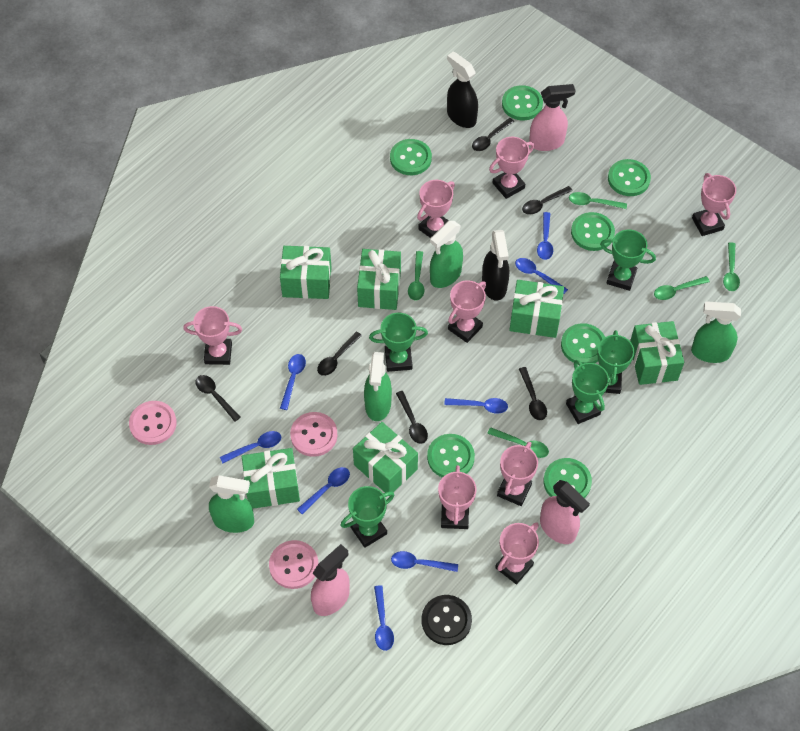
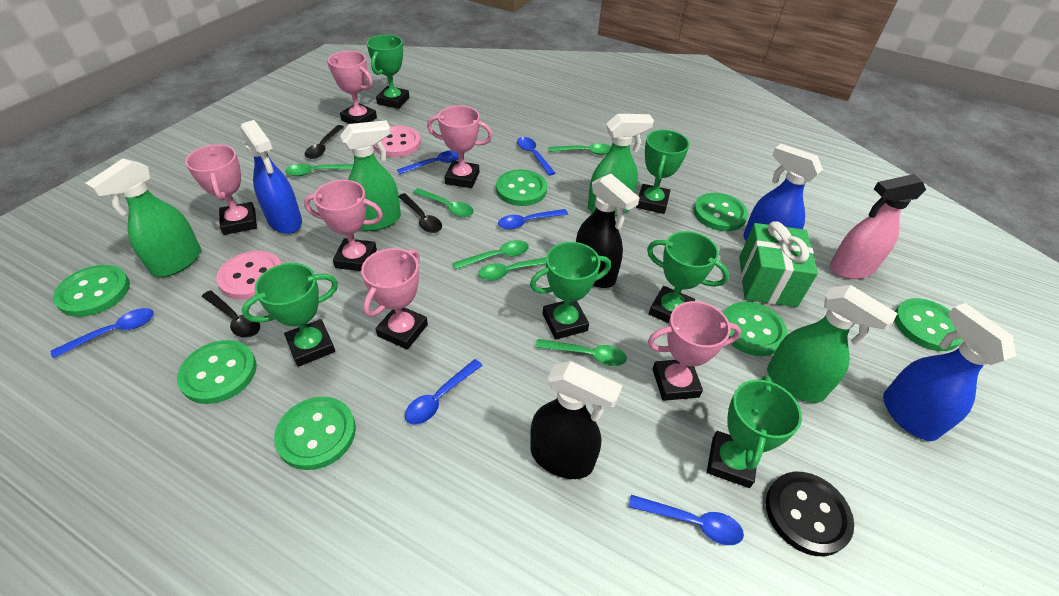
black spoon: 6 -> 3
blue spoon: 8 -> 6
blue spray bottle: 0 -> 3
green gift: 6 -> 1
green spoon: 5 -> 6
green trophy: 5 -> 6
pink button: 3 -> 2
pink spray bottle: 3 -> 1
pink trophy: 8 -> 6

